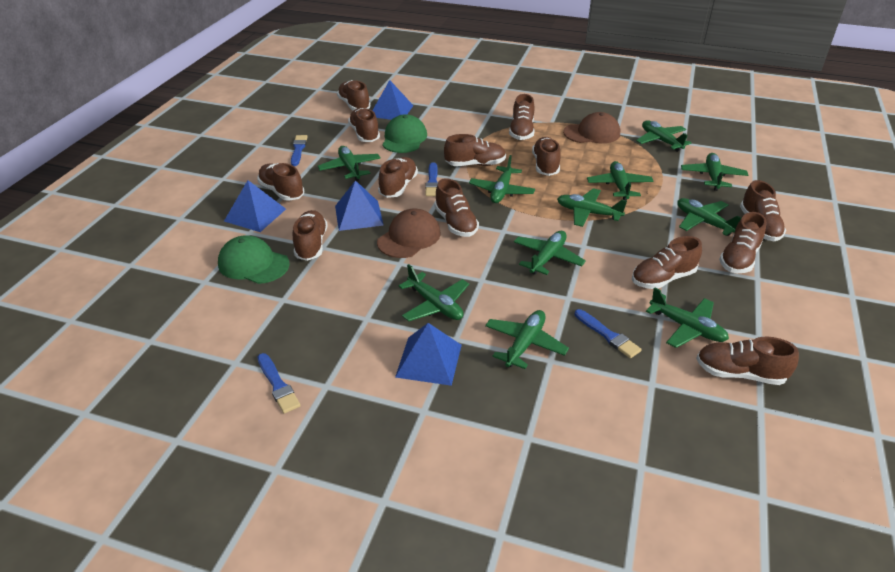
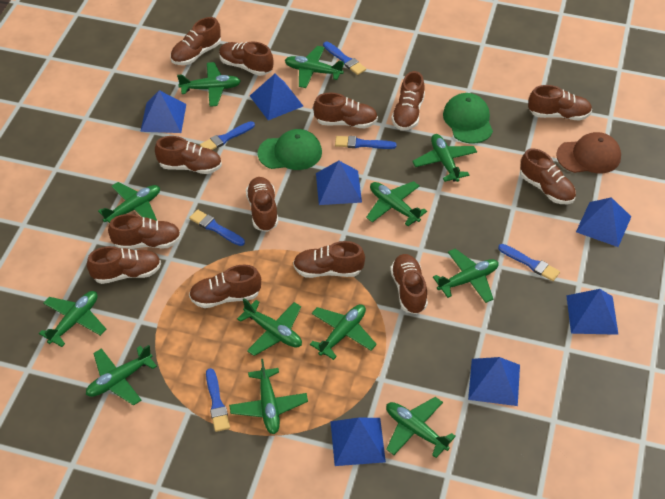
blue brush: 4 -> 6
blue pyramid: 4 -> 7
brown cap: 2 -> 1
green plane: 11 -> 12

